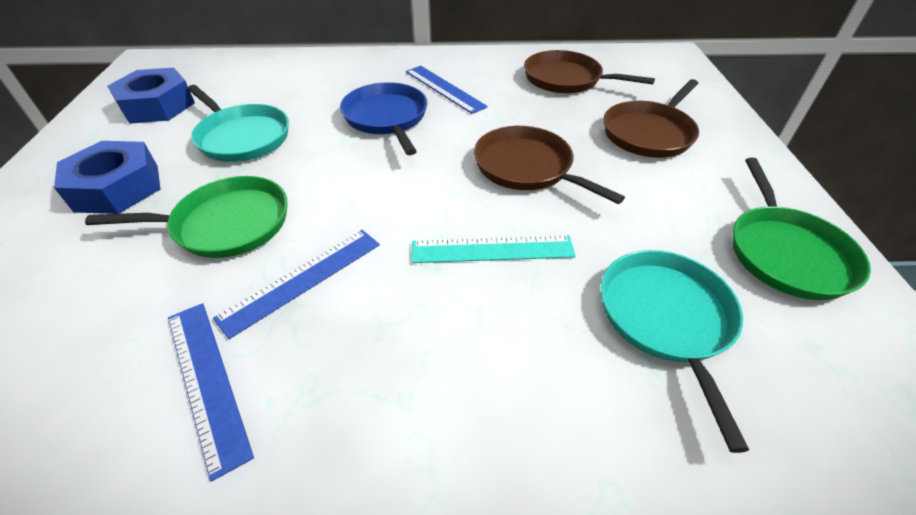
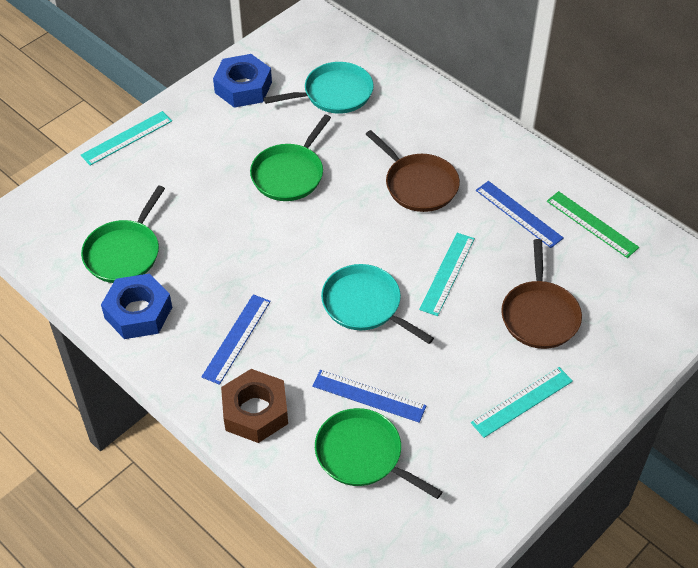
blue pan: 1 -> 0
brown nut: 0 -> 1
brown pan: 3 -> 2
green pan: 2 -> 3
green ruler: 0 -> 1
turquoise ruler: 1 -> 3

